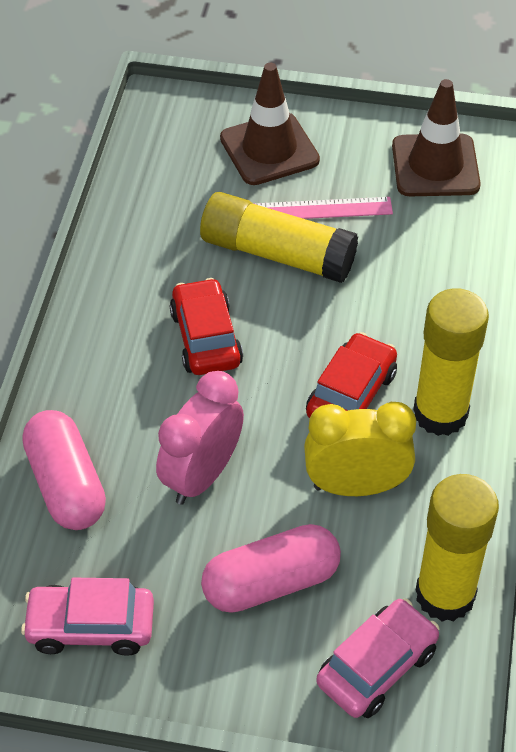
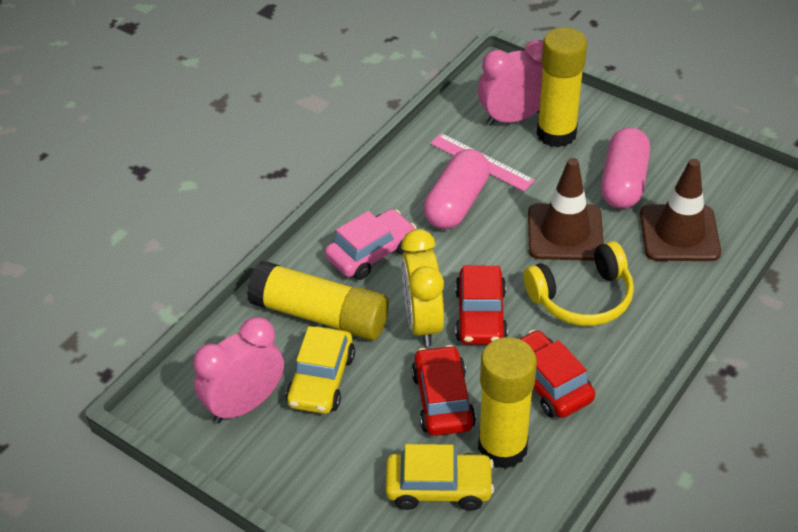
pink car: 2 -> 1
pink clock: 1 -> 2
red car: 2 -> 3
yellow car: 0 -> 2
yellow headphones: 0 -> 1

